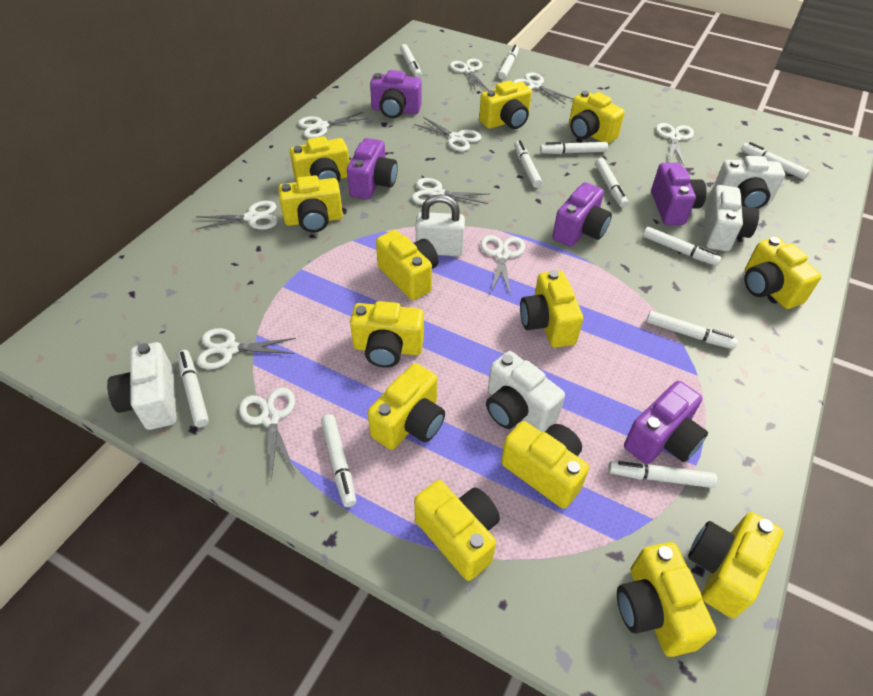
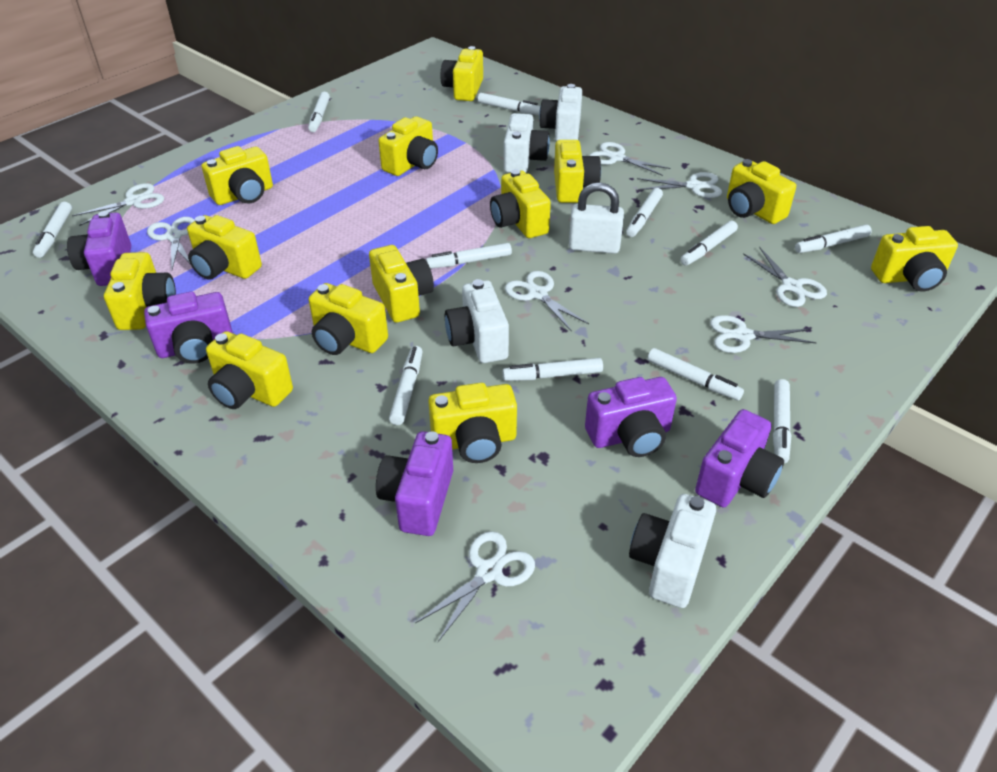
white scissors: 10 -> 8

